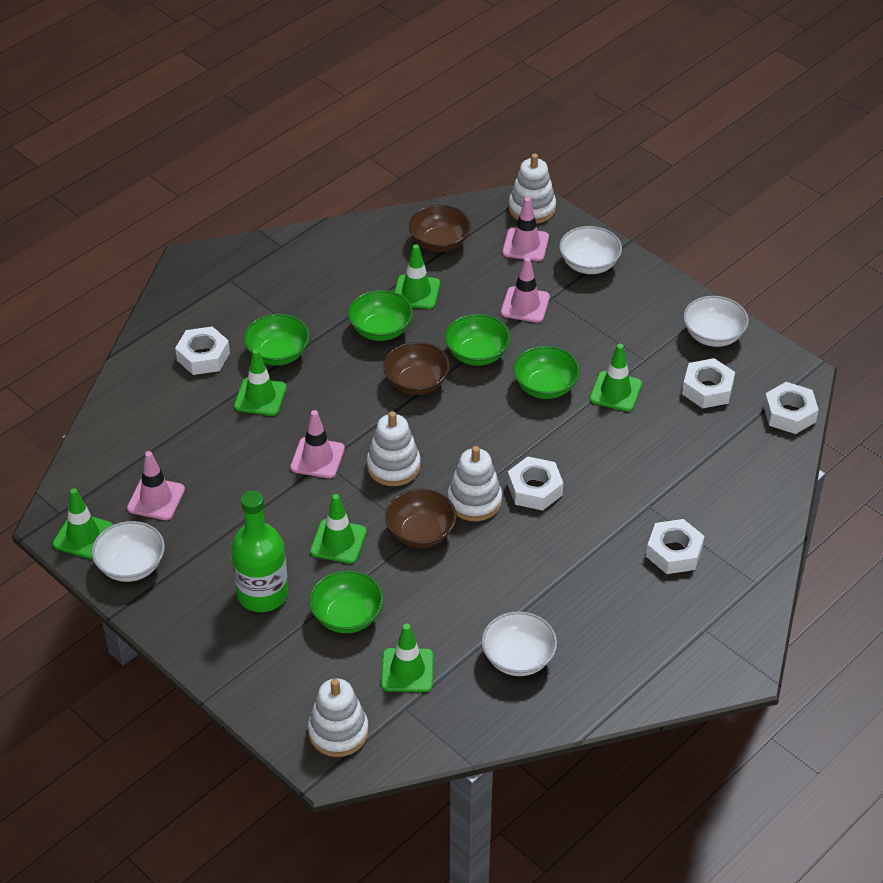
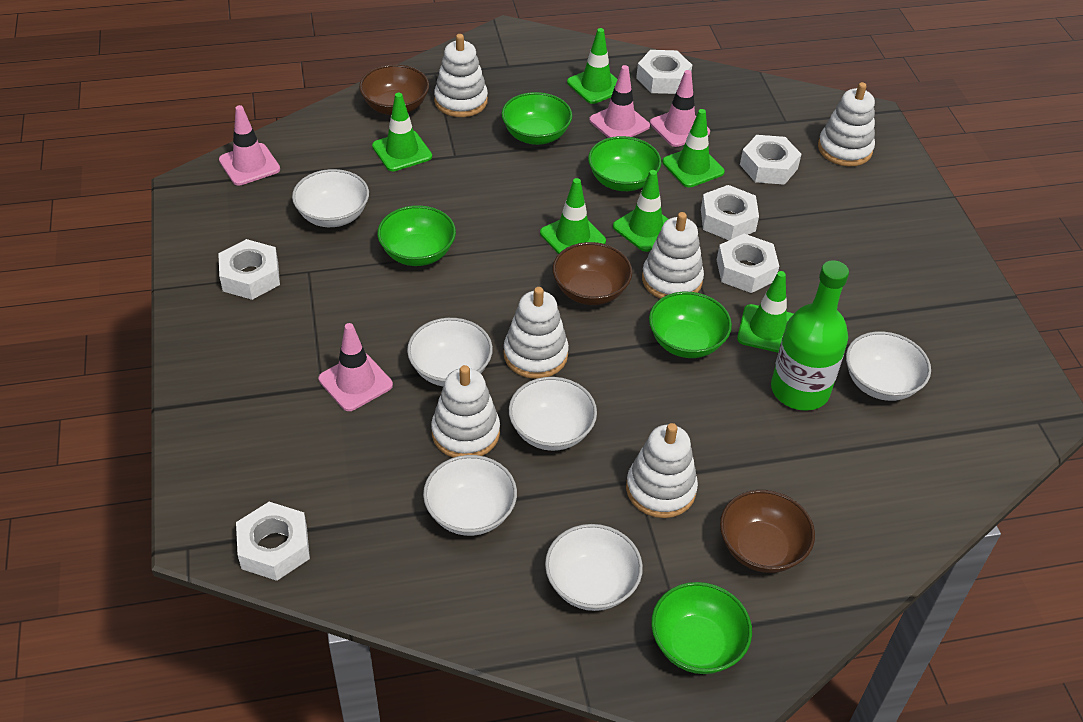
white bowl: 4 -> 6
white nut: 5 -> 6
white stacking toy: 4 -> 6

